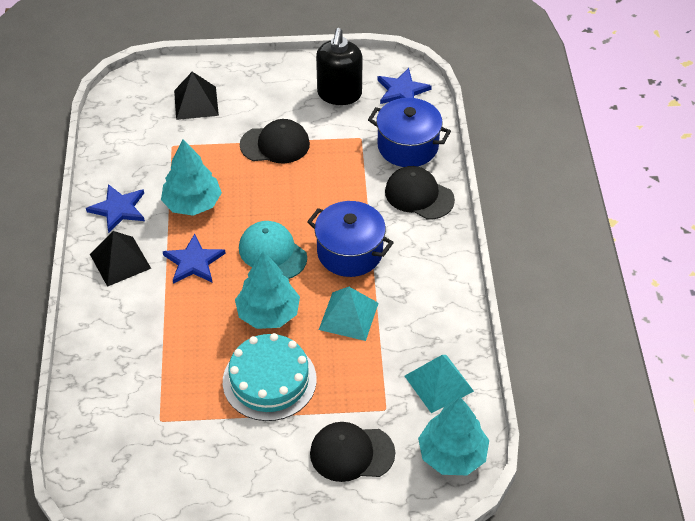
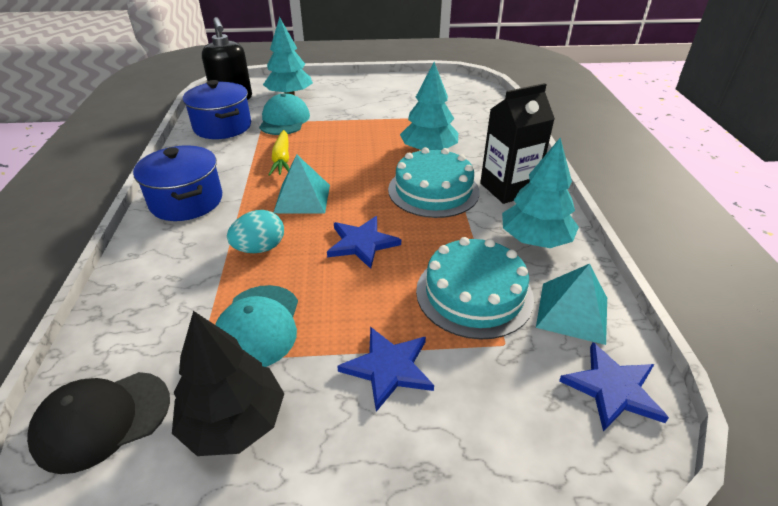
black cap: 3 -> 1
black carton: 0 -> 1
black pyramid: 2 -> 0
black tree: 0 -> 1
turquoise cake: 1 -> 2
turquoise cap: 1 -> 2
turquoise egg: 0 -> 1
yellow carrot: 0 -> 1

